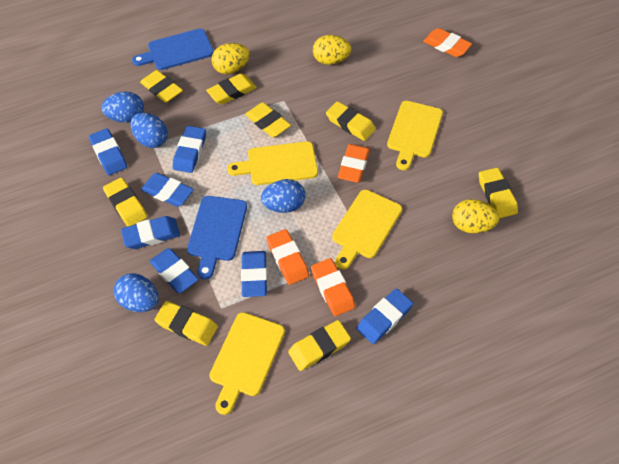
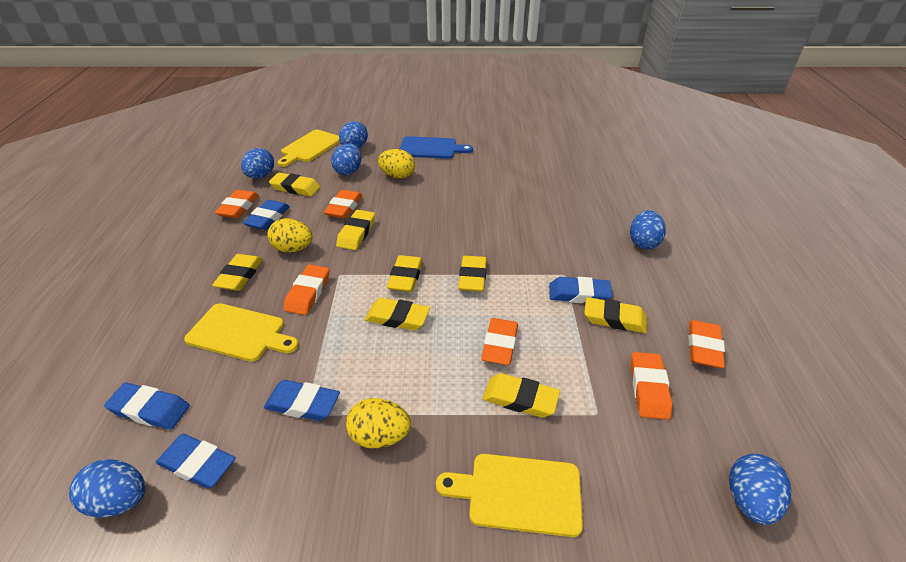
blue cutting board: 2 -> 1
blue egg: 4 -> 6
blue eraser: 7 -> 5
orange eraser: 4 -> 6
yellow cutting board: 4 -> 3

